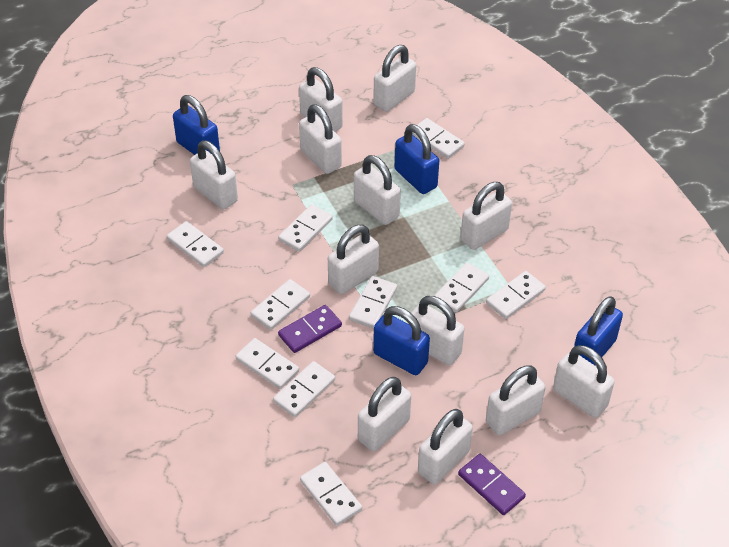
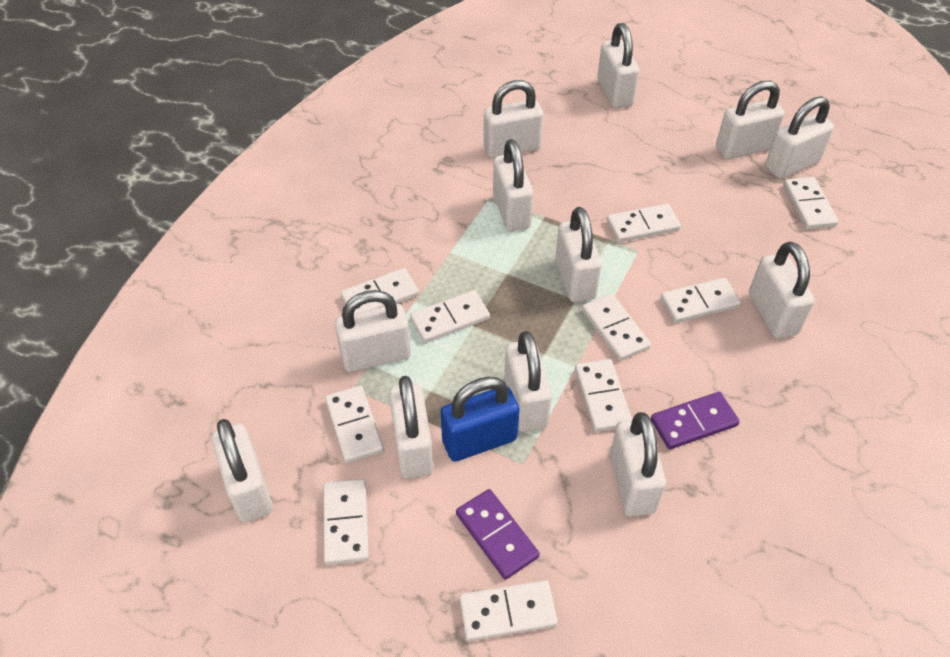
blue padlock: 4 -> 1

